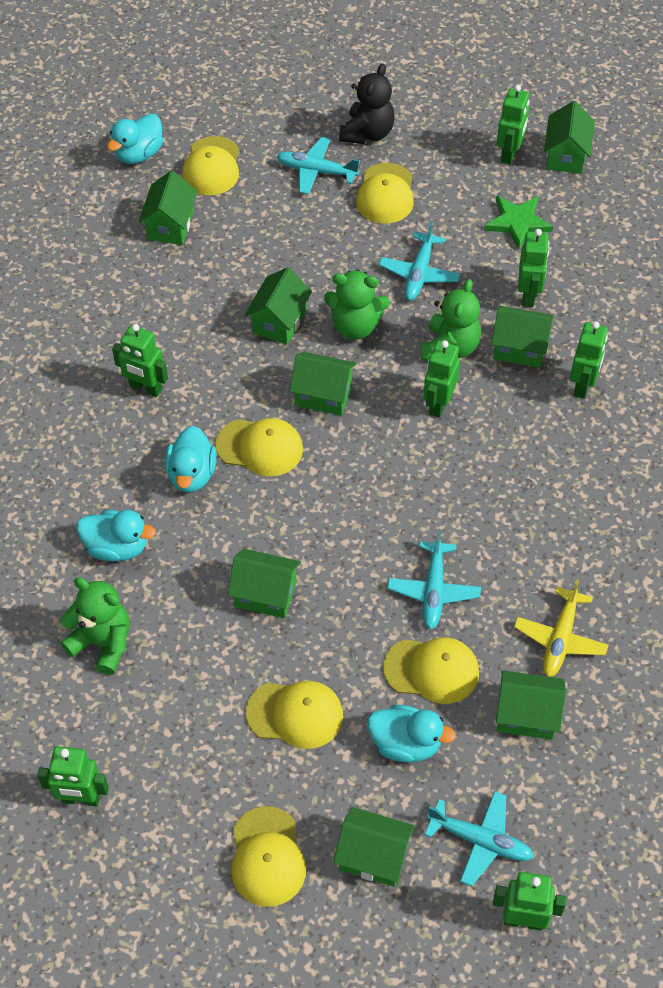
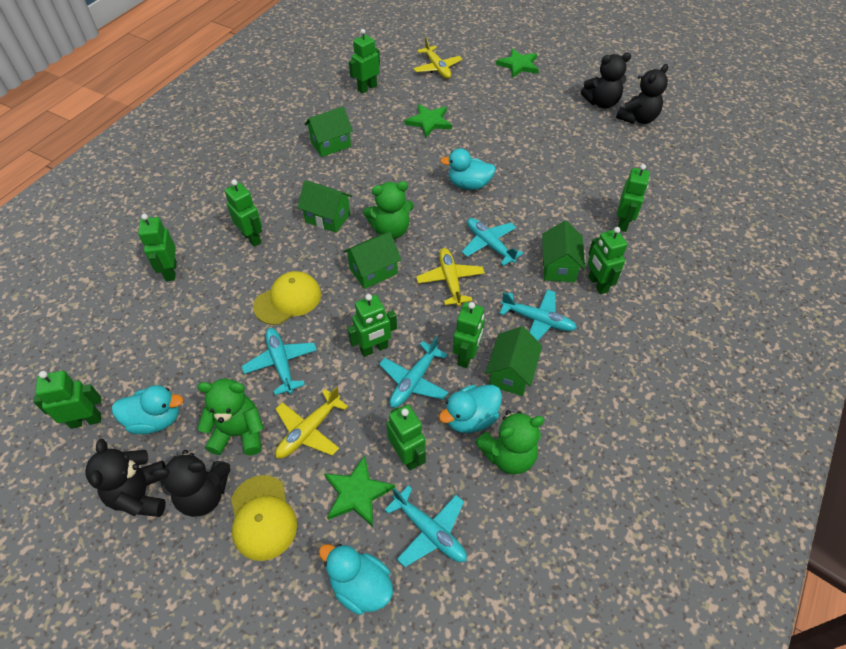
black teddy bear: 1 -> 4
green house: 8 -> 5
green robot: 7 -> 9
green star: 1 -> 3
turquoise plane: 4 -> 5
yellow cap: 6 -> 2
yellow plane: 1 -> 3

